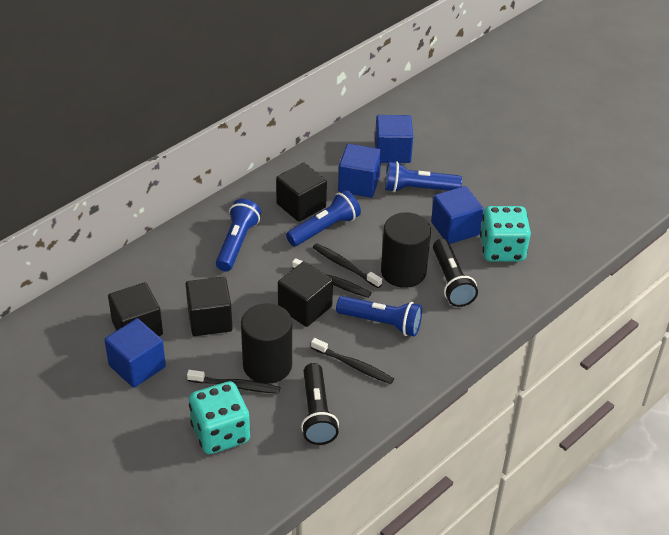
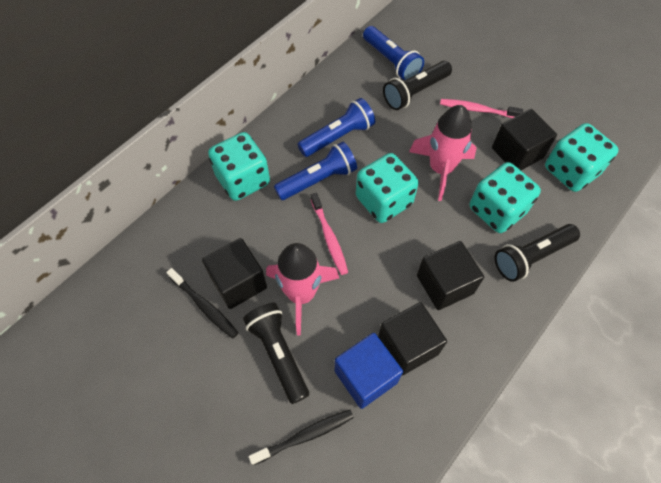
black cylinder: 2 -> 0
black flashlight: 2 -> 3
black toothbrush: 4 -> 2
blue cube: 4 -> 1
blue flashlight: 4 -> 3
pink rocket: 0 -> 2
pink toothbrush: 0 -> 2
turquoise dice: 2 -> 4

